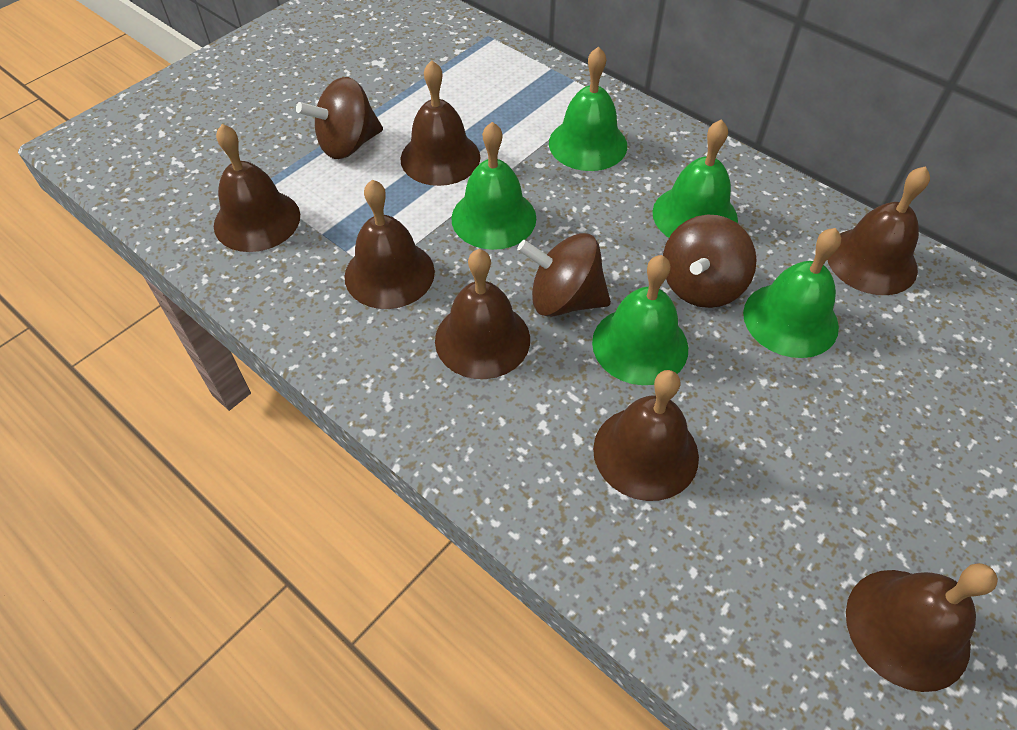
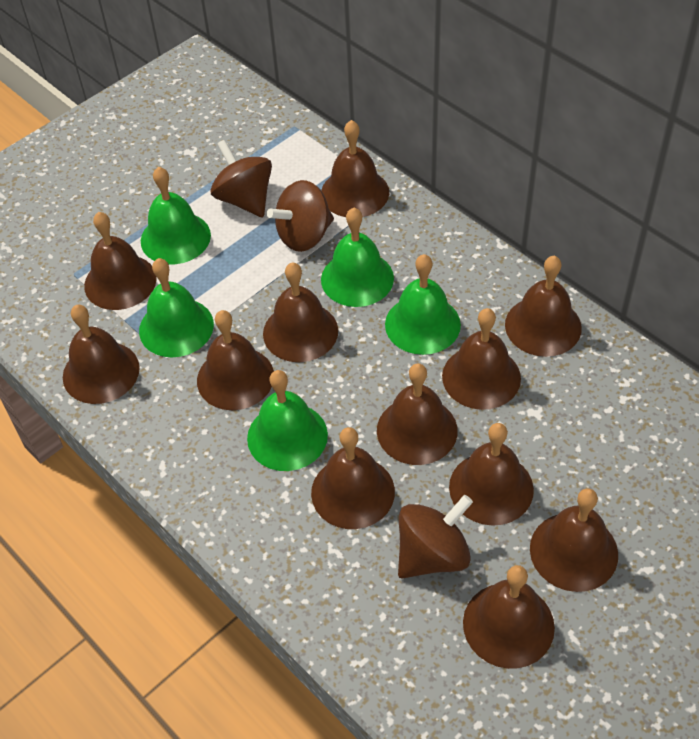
brown bell: 7 -> 12

